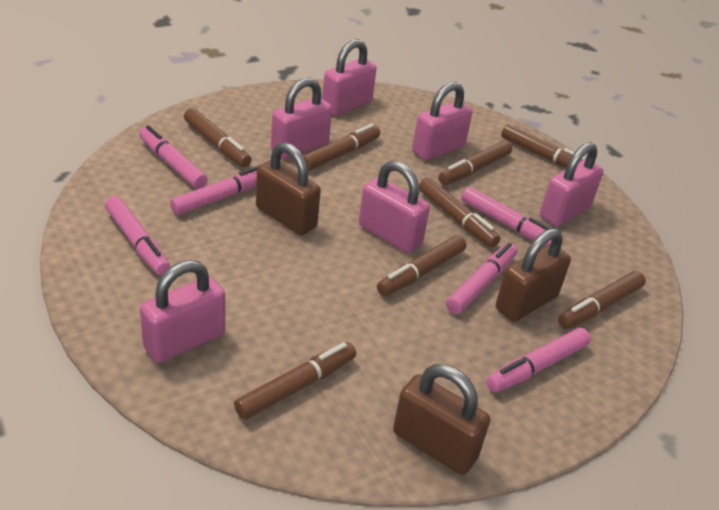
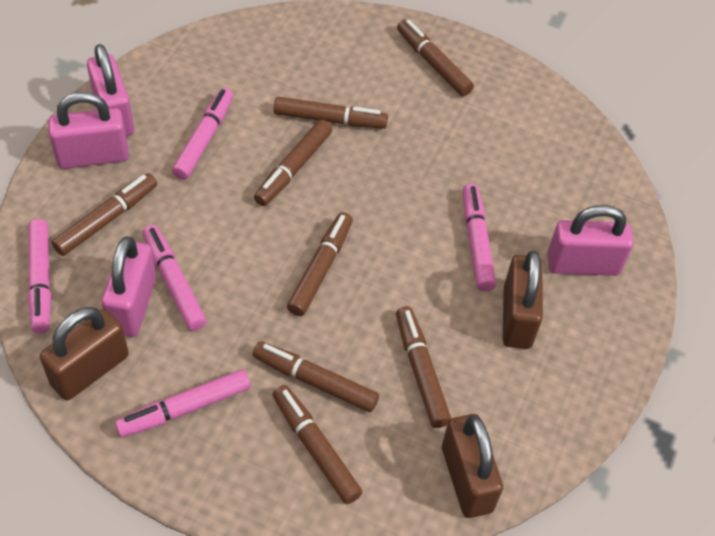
pink marker: 6 -> 5
pink padlock: 6 -> 4

